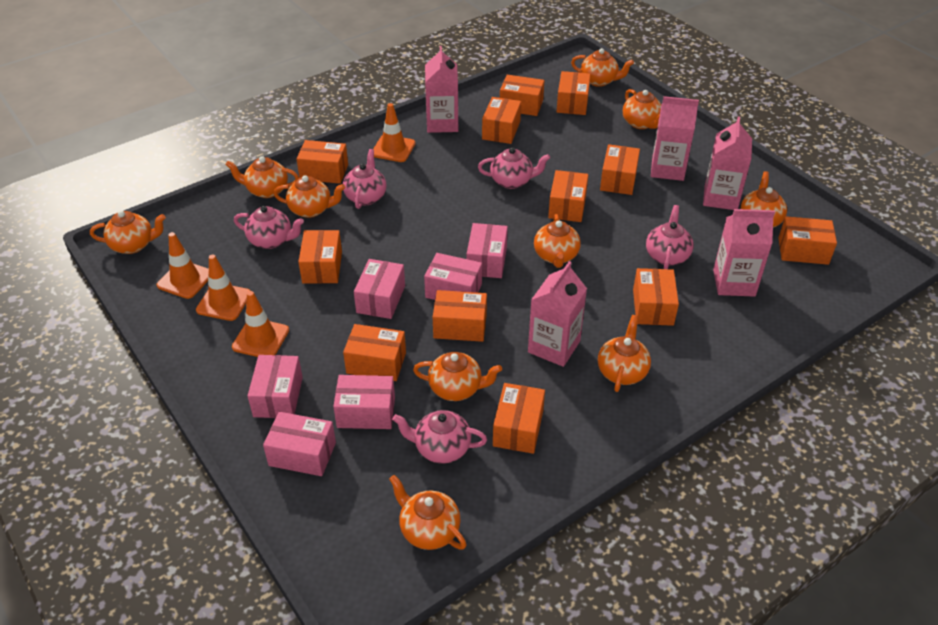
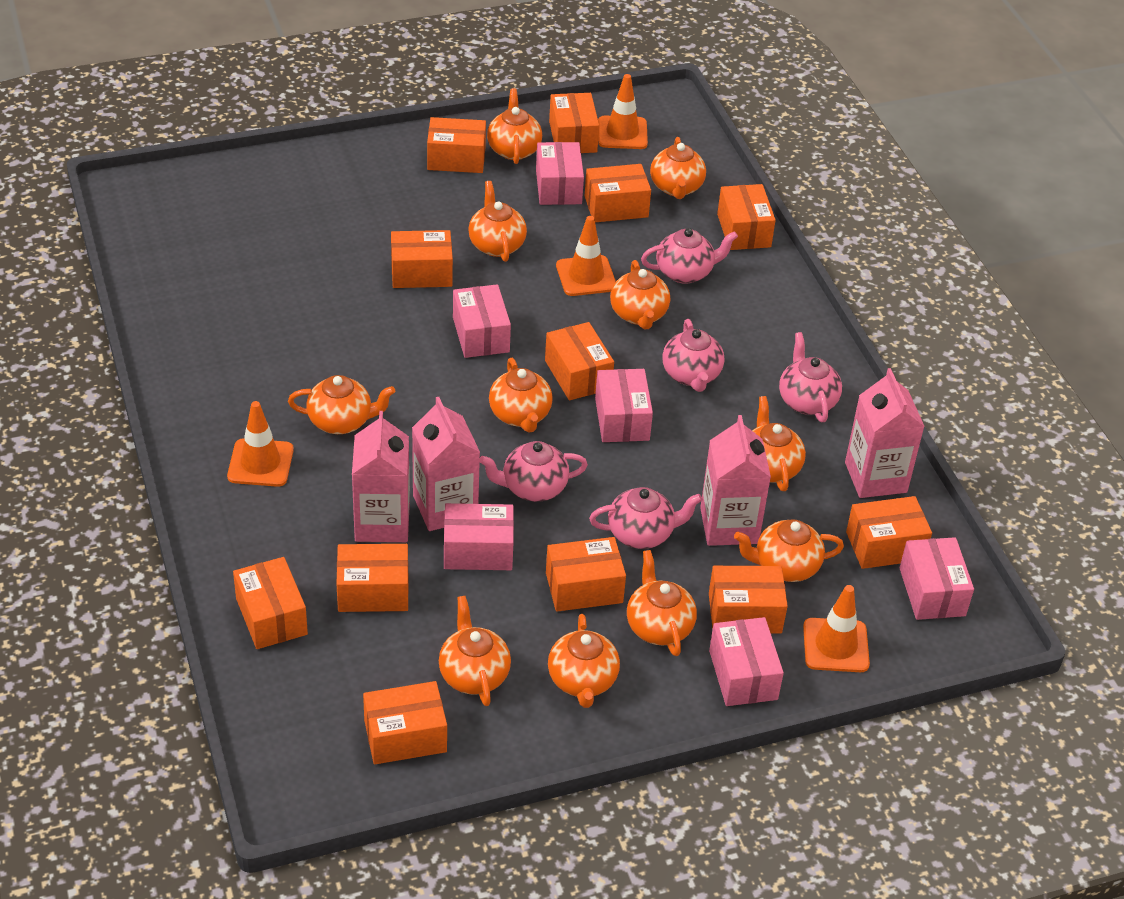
orange teapot: 10 -> 11
pink carton: 5 -> 4

